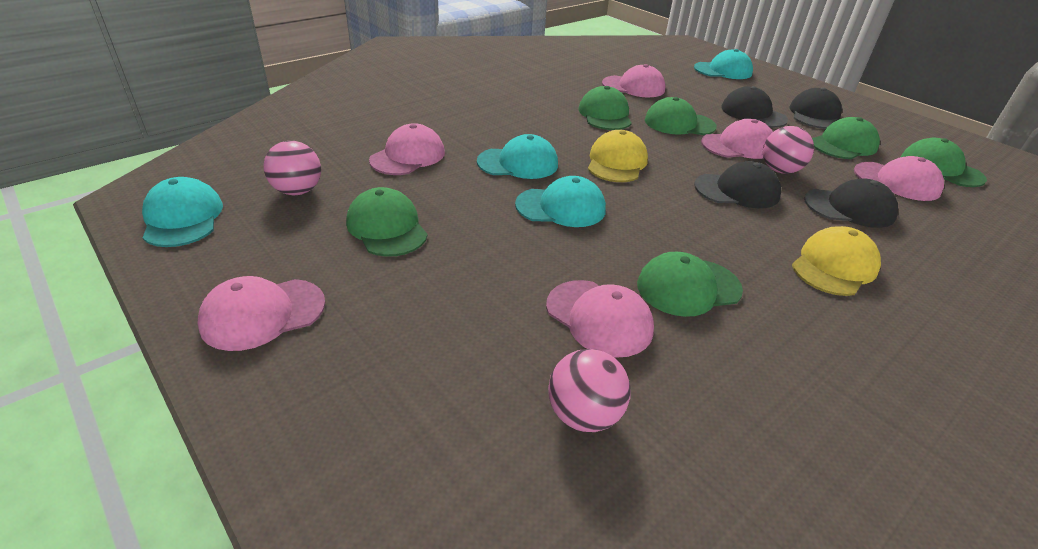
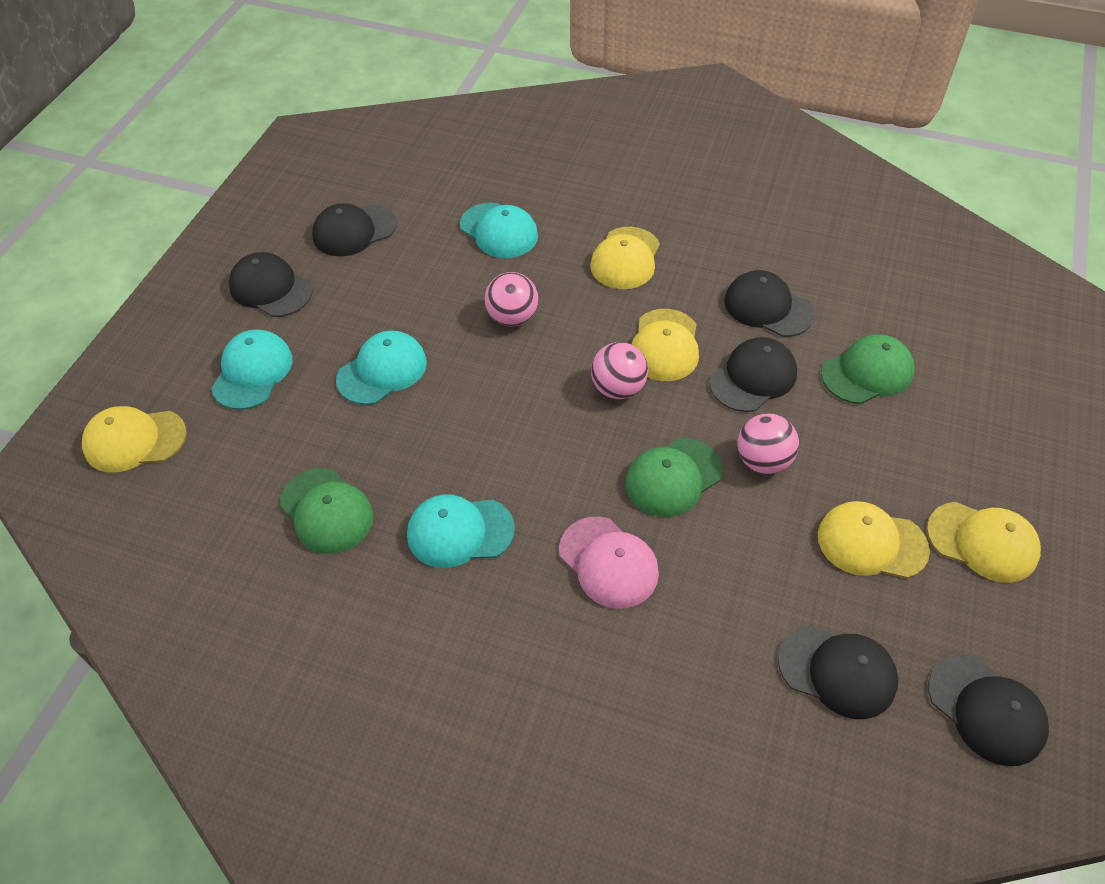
black cap: 4 -> 6
green cap: 6 -> 3
pink cap: 6 -> 1
yellow cap: 2 -> 5

